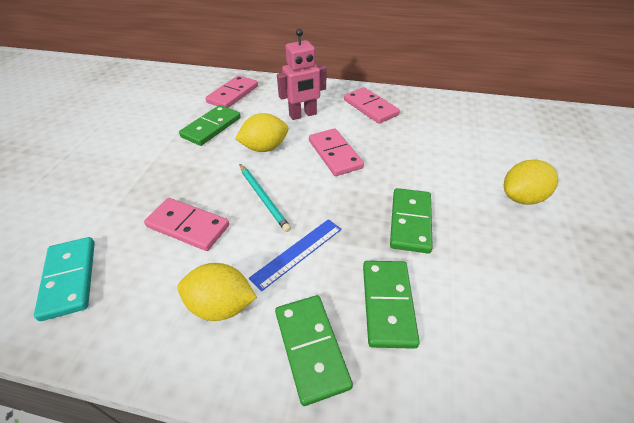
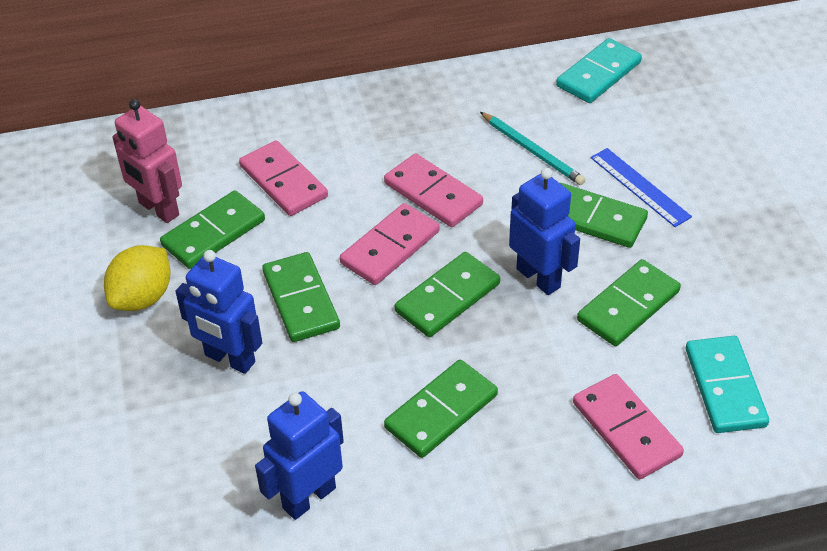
blue robot: 0 -> 3
green domino: 4 -> 6
turquoise domino: 1 -> 2
yellow lemon: 3 -> 1

